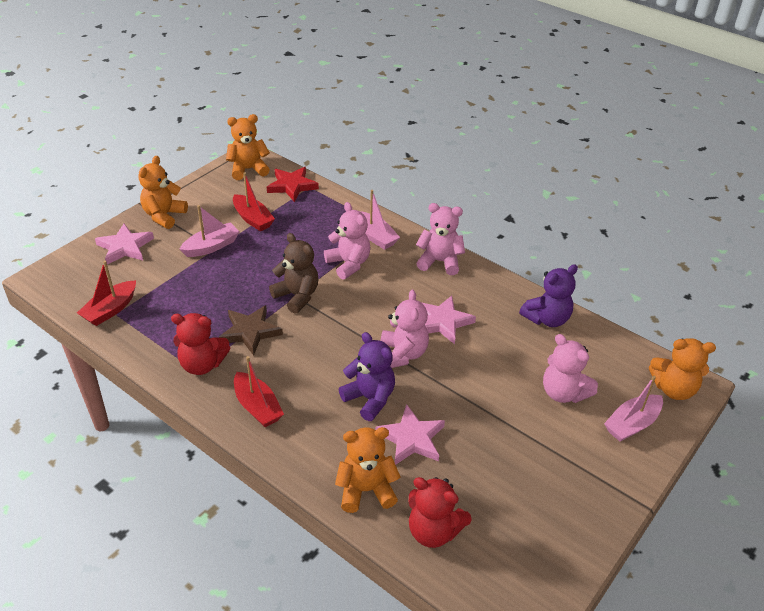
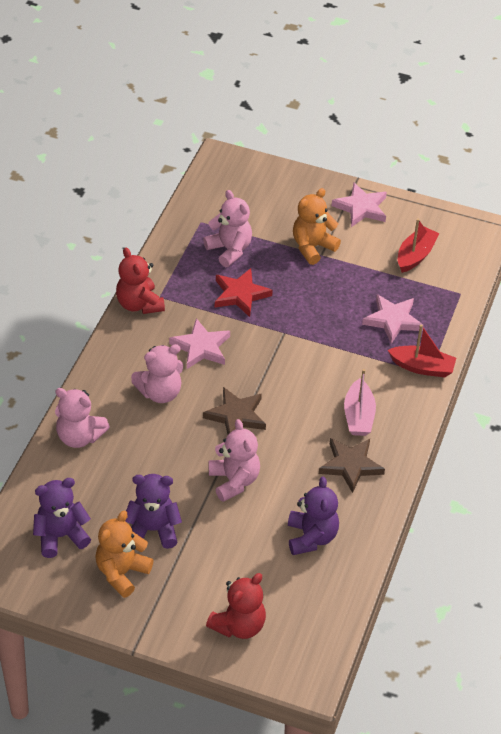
brown star: 1 -> 2
brown teddy bear: 1 -> 0
orange teddy bear: 4 -> 2
pink boat: 3 -> 1
purple teddy bear: 2 -> 3
red boat: 3 -> 2

